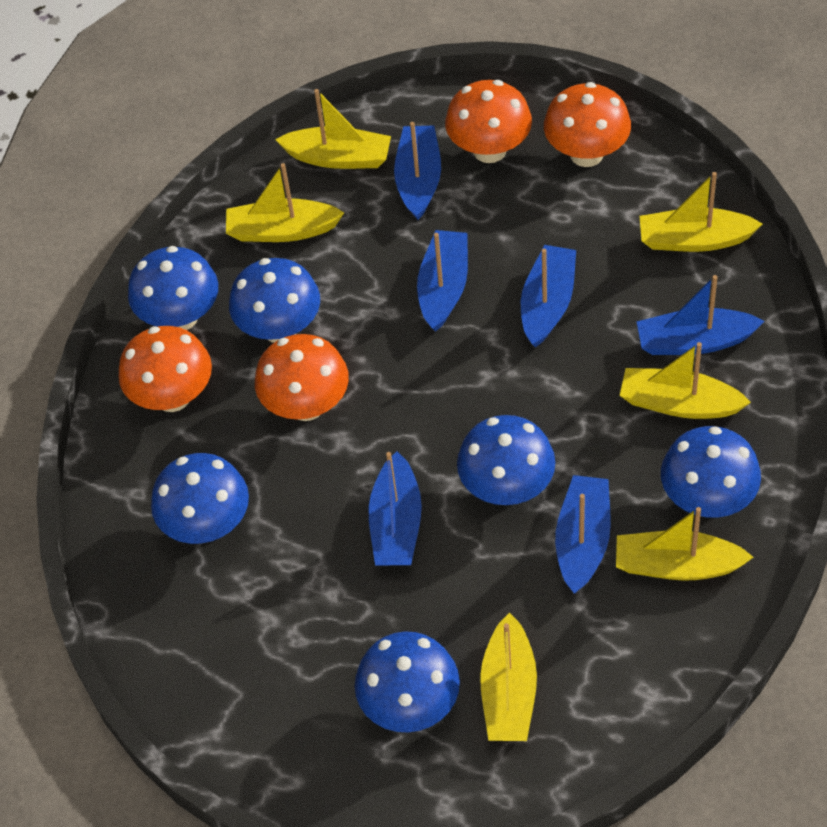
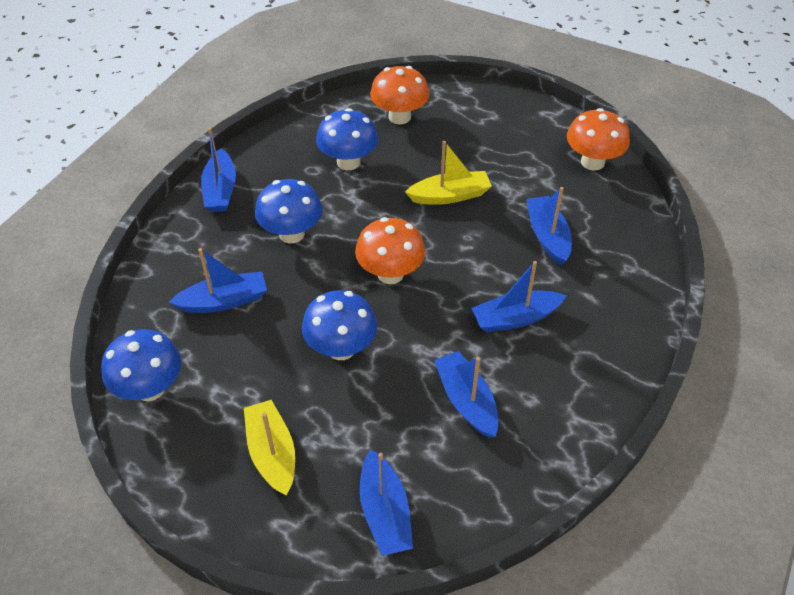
blue mushroom: 6 -> 4
orange mushroom: 4 -> 3
yellow boat: 6 -> 2

